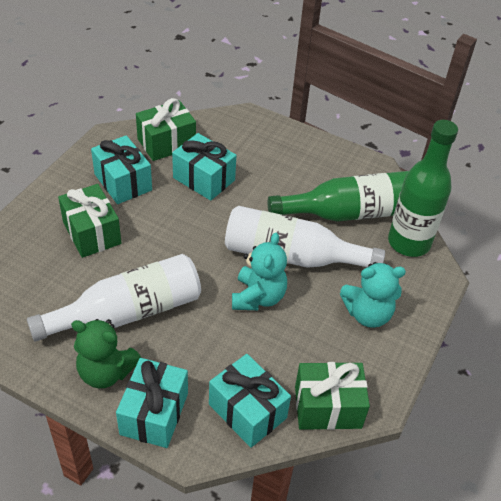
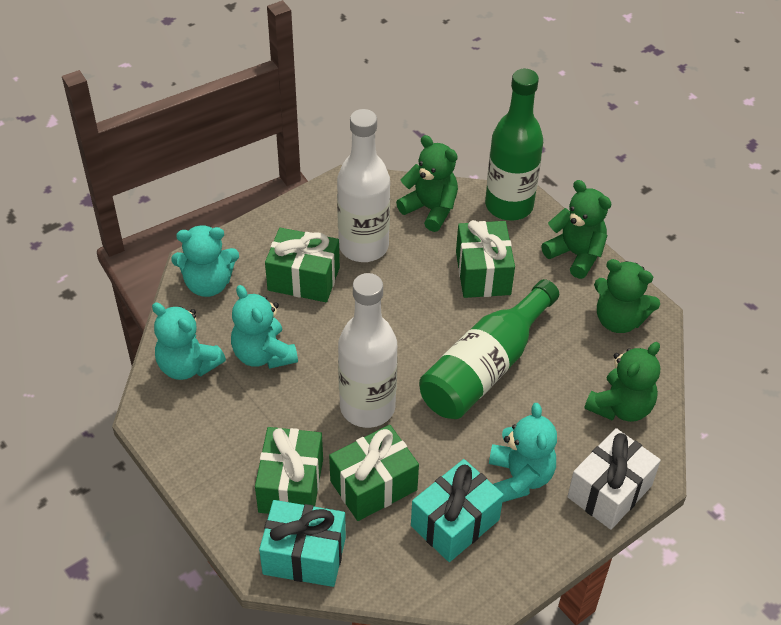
green gift: 3 -> 4
green teddy bear: 1 -> 4
turquoise gift: 4 -> 2
turquoise teddy bear: 2 -> 4
white gift: 0 -> 1

